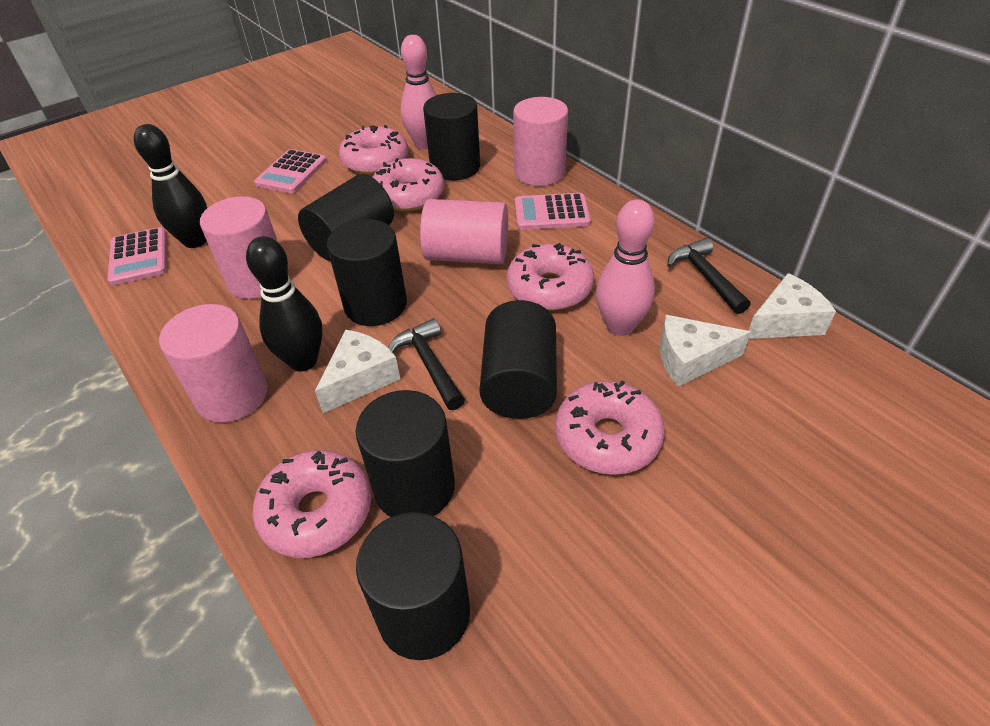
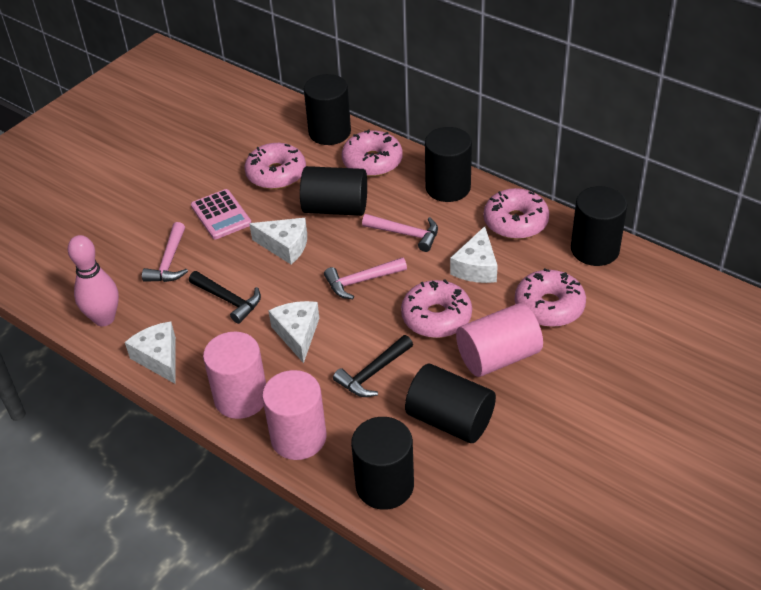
black bowling pin: 2 -> 0
pink bowling pin: 2 -> 1
pink calculator: 3 -> 1
pink cylinder: 4 -> 3
pink hammer: 0 -> 3
white cheese: 3 -> 4

